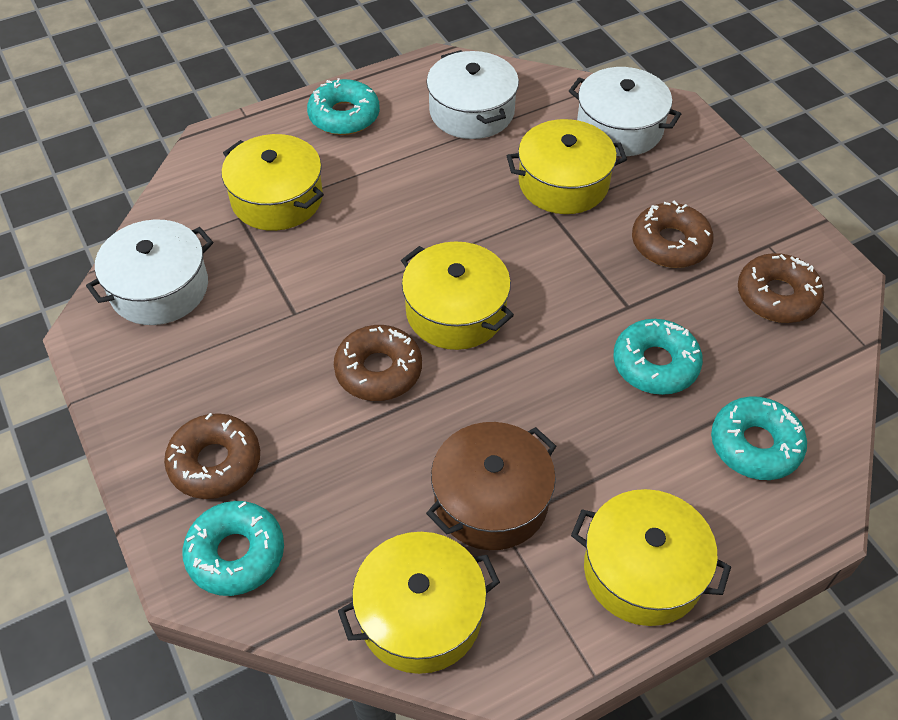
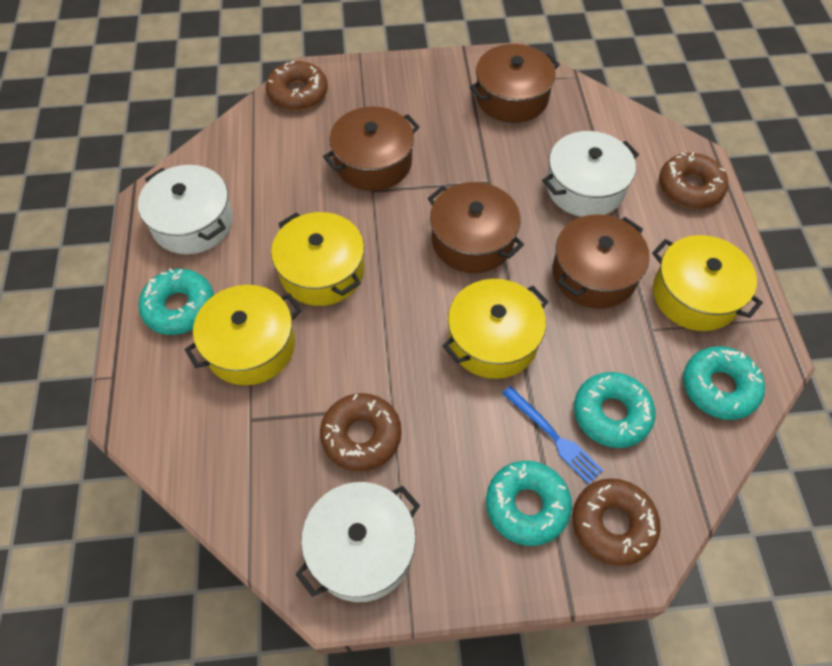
blue fork: 0 -> 1
brown pot: 1 -> 4
yellow pot: 5 -> 4

